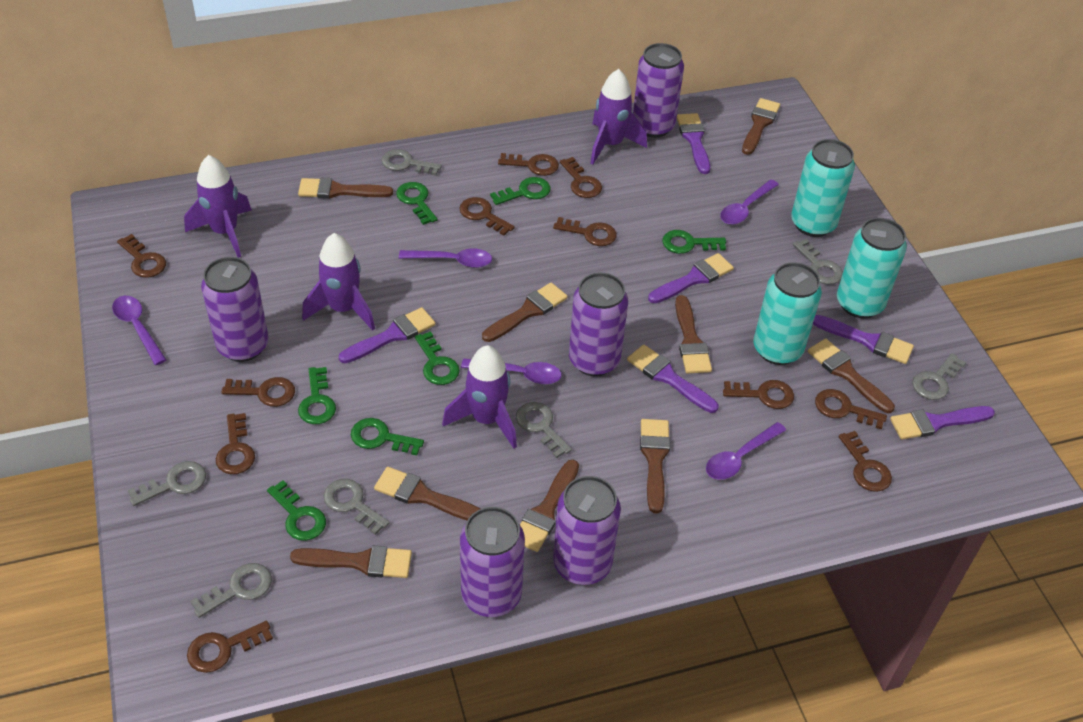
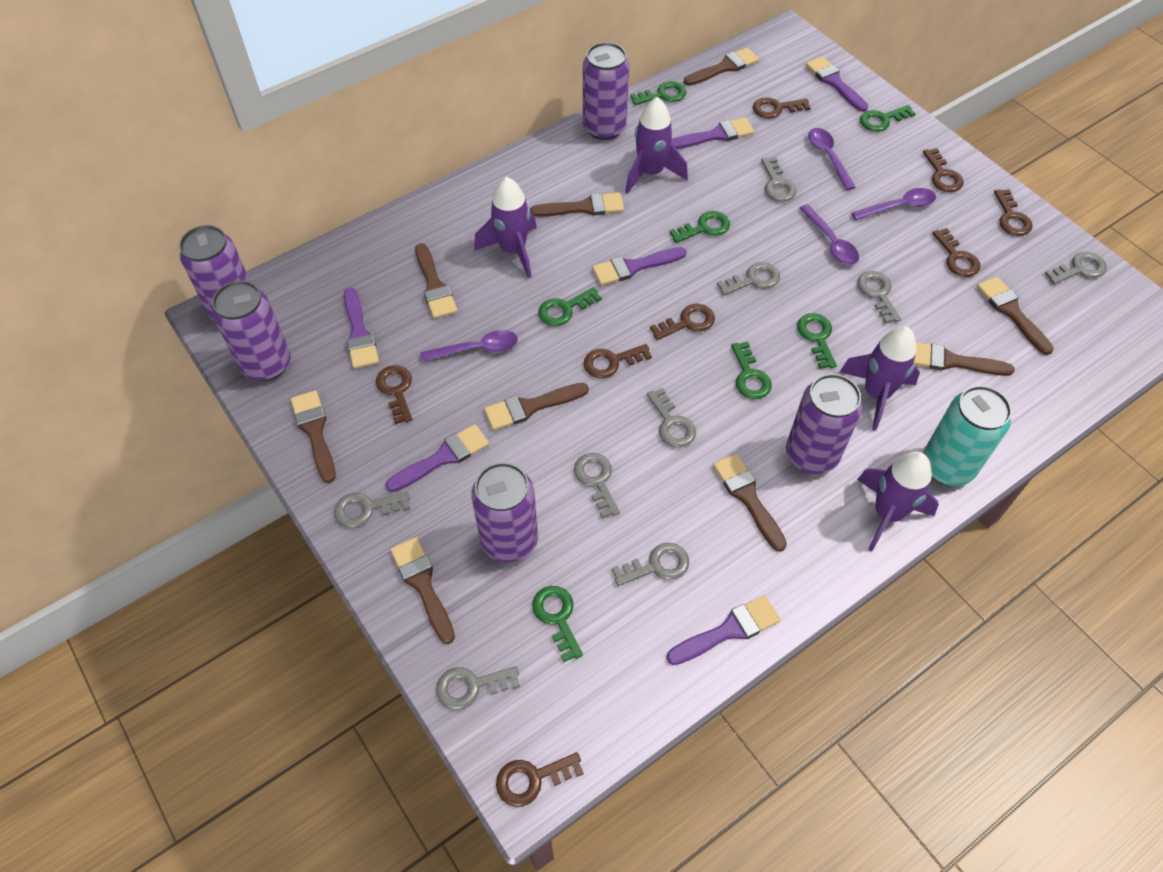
brown key: 11 -> 8
grey key: 7 -> 9
purple spoon: 5 -> 4
turquoise can: 3 -> 1

